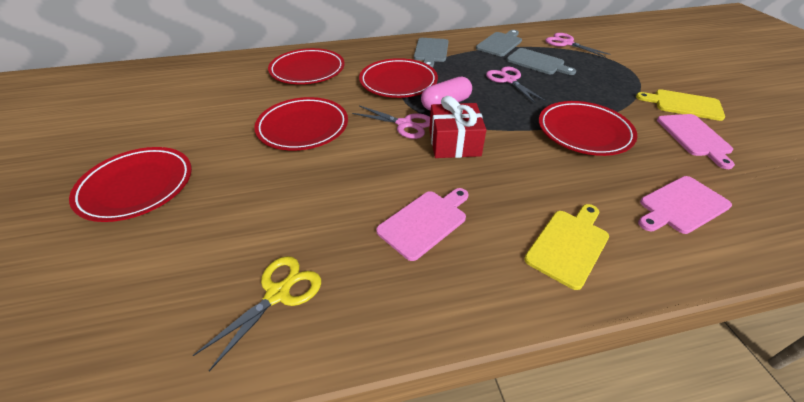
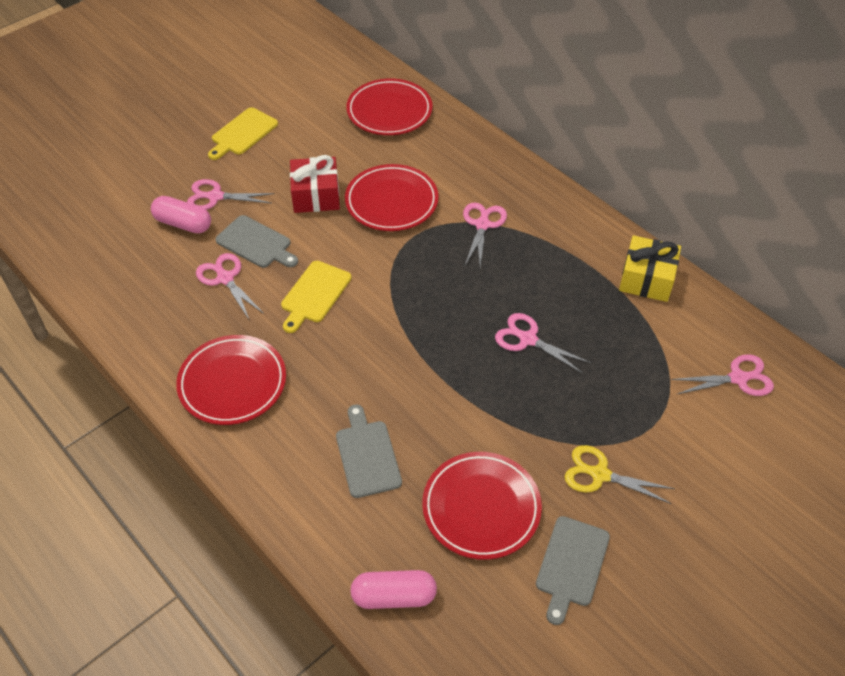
pink capsule: 1 -> 2
pink cutting board: 3 -> 0
pink scissors: 3 -> 5
red plate: 5 -> 4
yellow gift: 0 -> 1

